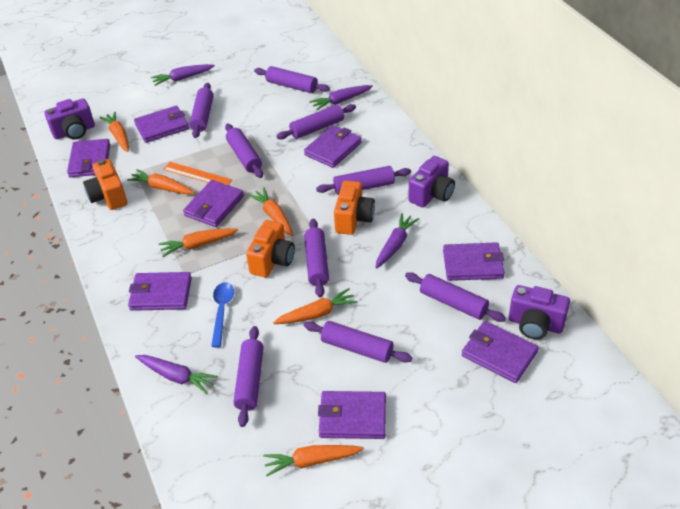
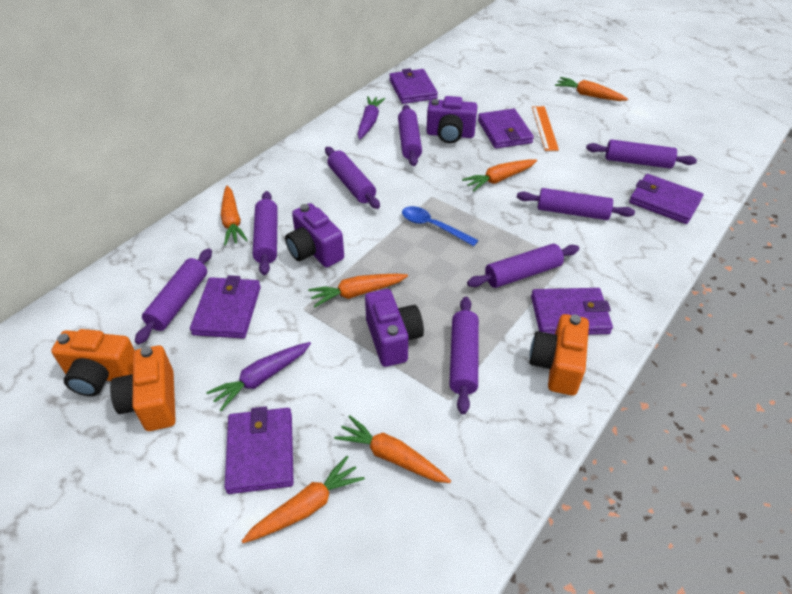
purple carrot: 4 -> 2
purple rolling pin: 9 -> 8
purple wallet: 8 -> 6

